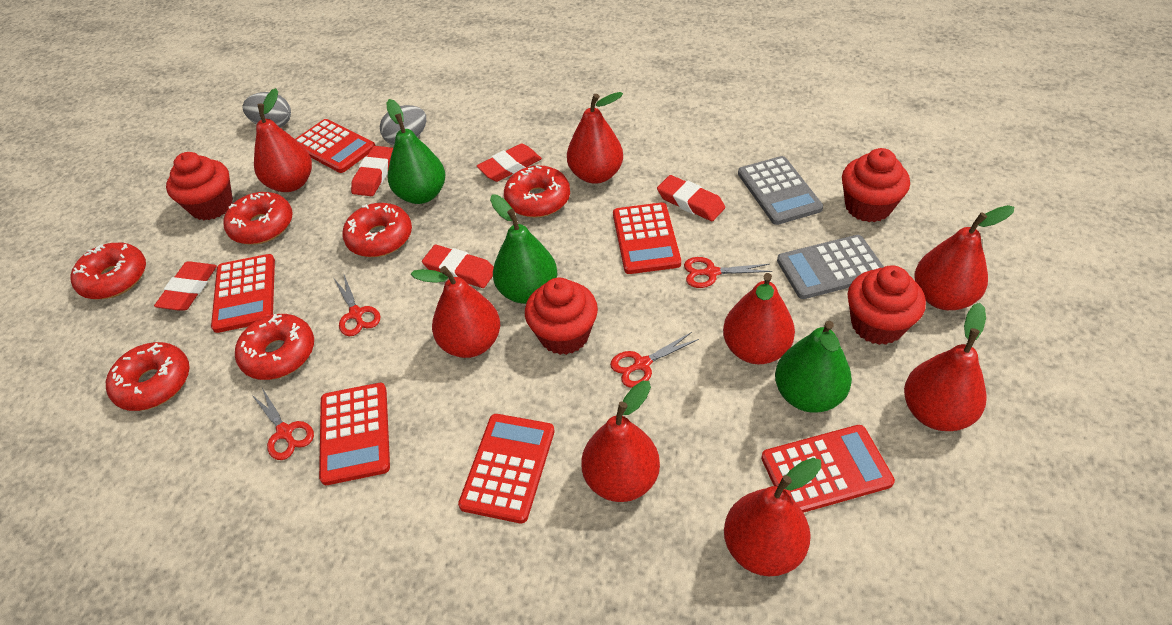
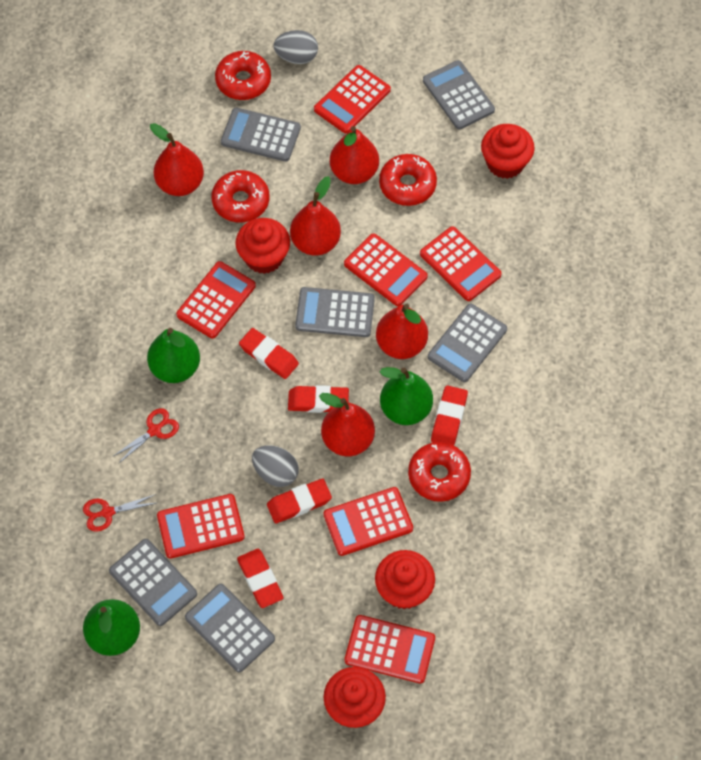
grey calculator: 2 -> 6
red calculator: 6 -> 7
red donut: 6 -> 4
red pear: 8 -> 5
red scissors: 4 -> 2

